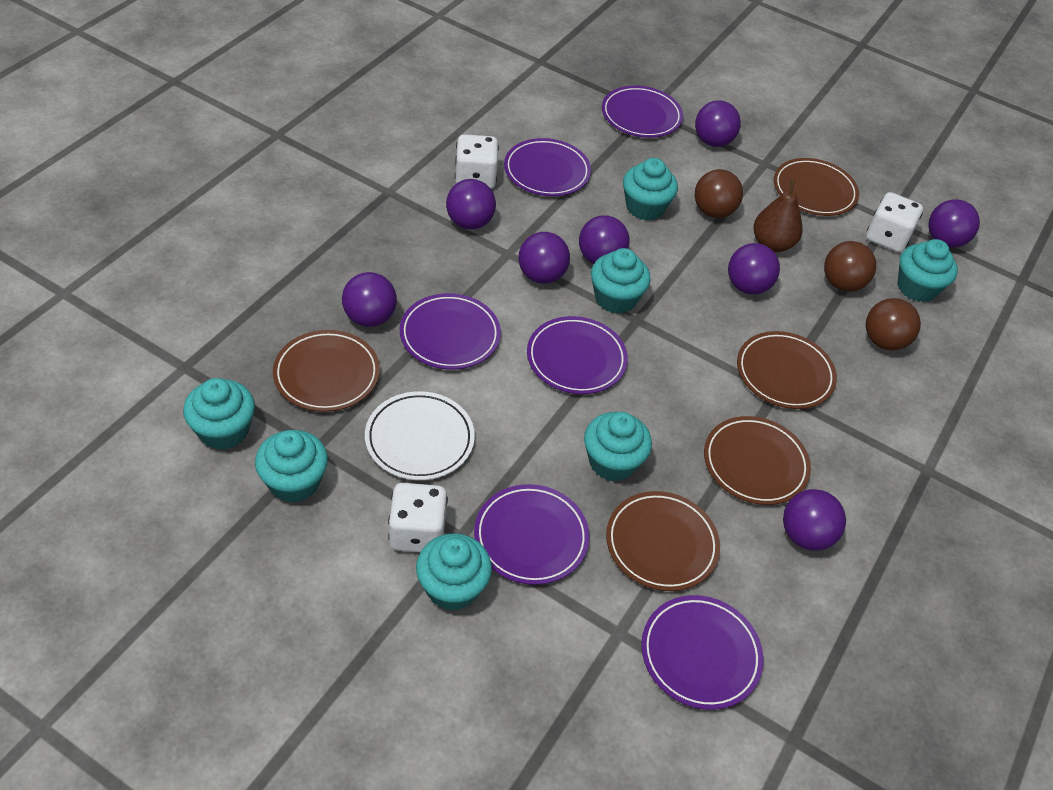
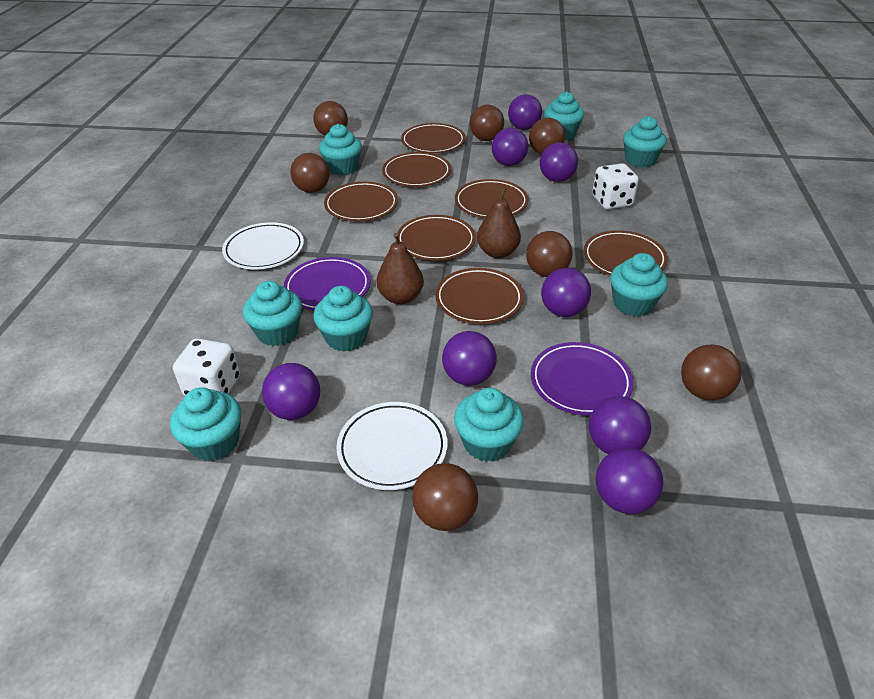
brown ball: 3 -> 7
brown pear: 1 -> 2
brown plate: 5 -> 7
purple plate: 6 -> 2
turquoise cupcake: 7 -> 8
white dice: 3 -> 2
white plate: 1 -> 2

